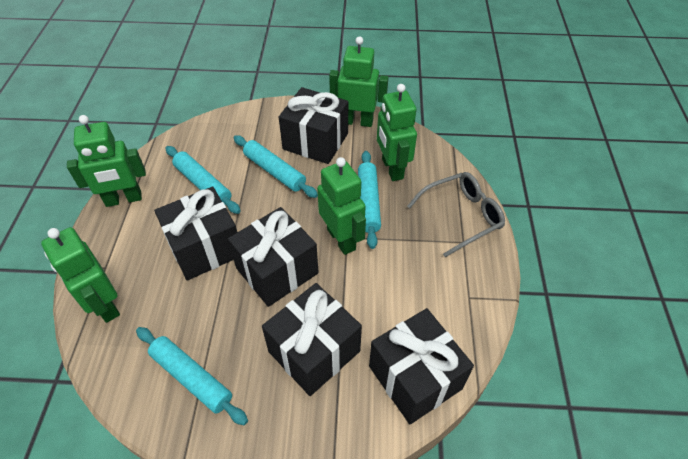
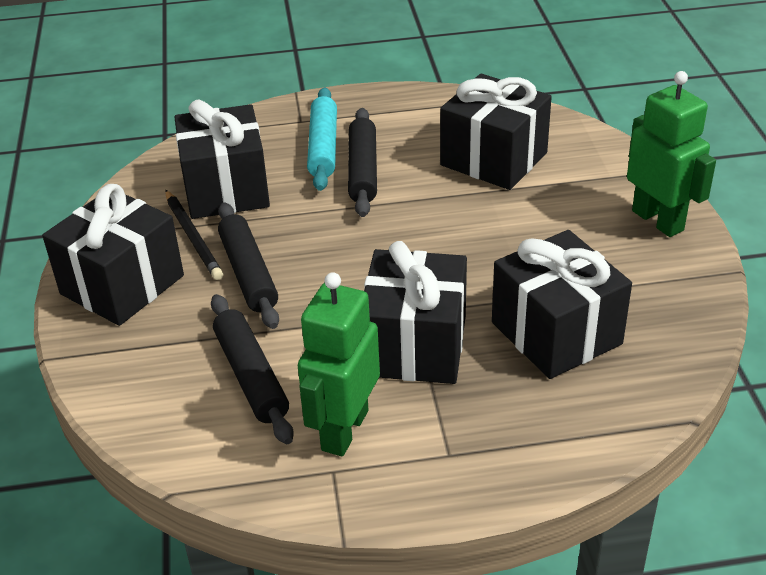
black pencil: 0 -> 1
black rolling pin: 0 -> 3
green robot: 5 -> 2
grey glasses: 1 -> 0
turquoise rolling pin: 4 -> 1

